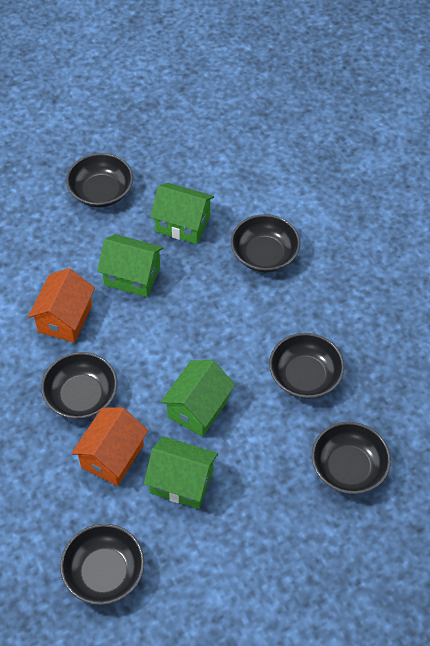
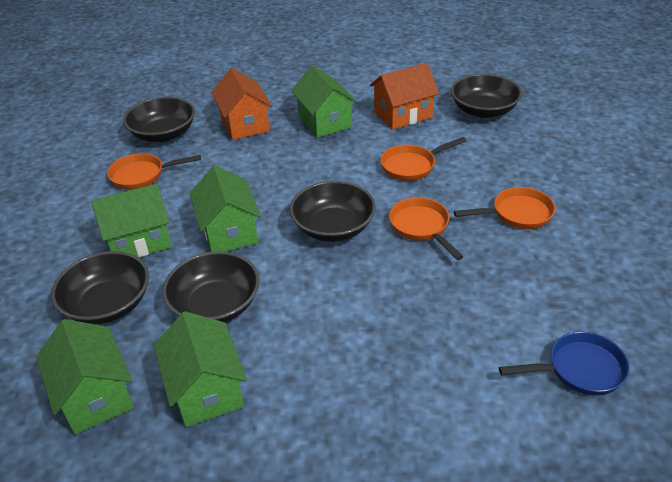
black bowl: 6 -> 5
blue pan: 0 -> 1
green house: 4 -> 5
orange pan: 0 -> 4

